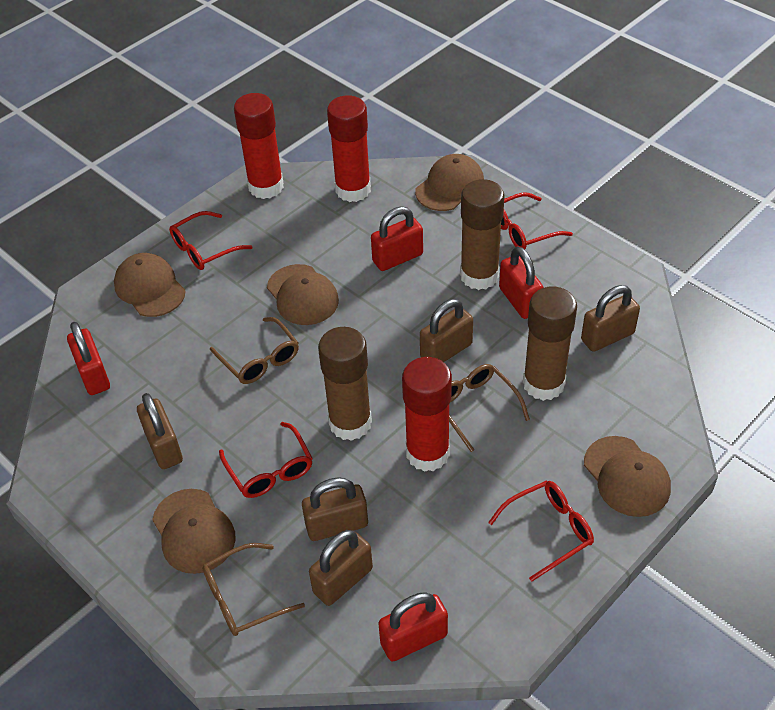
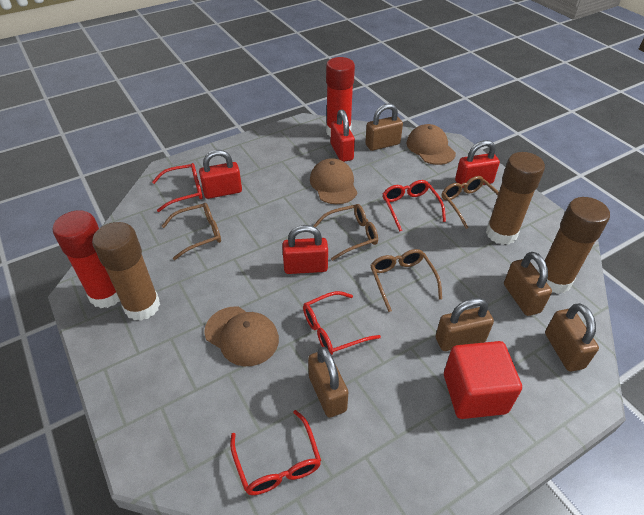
brown cap: 5 -> 3
brown glasses: 3 -> 4
red cube: 0 -> 1
red glue stick: 3 -> 2

